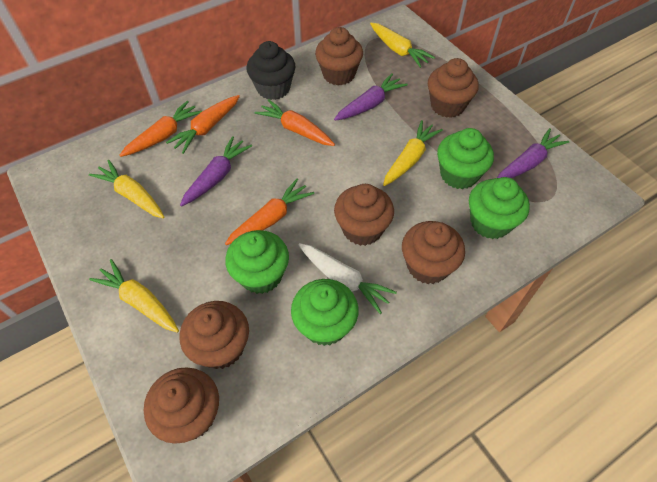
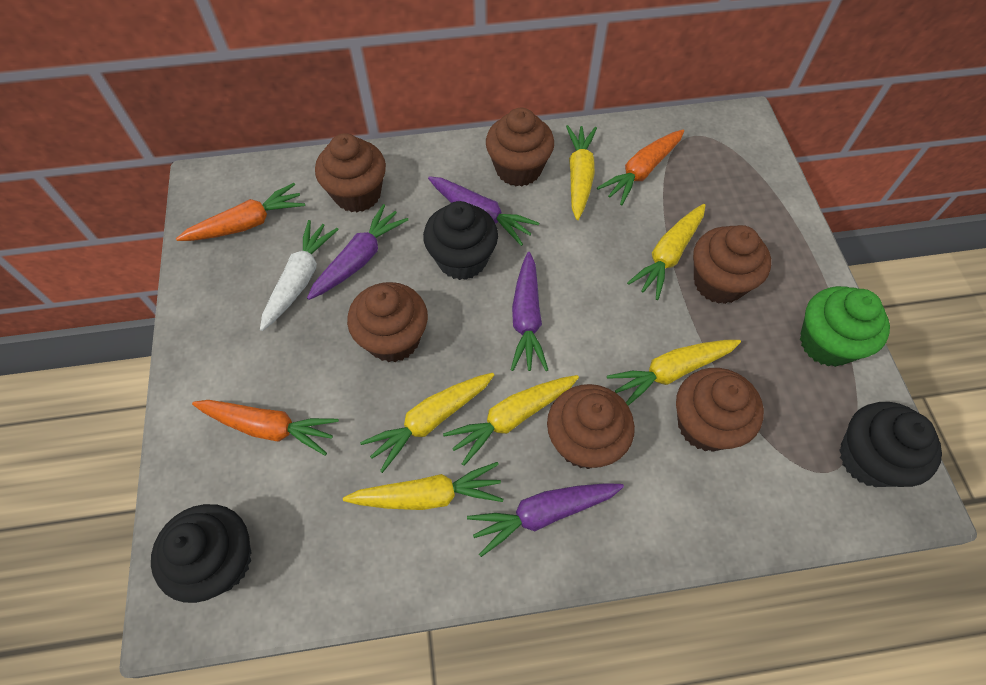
black cupcake: 1 -> 3
green cupcake: 4 -> 1
orange carrot: 4 -> 3
purple carrot: 3 -> 4
yellow carrot: 4 -> 6

